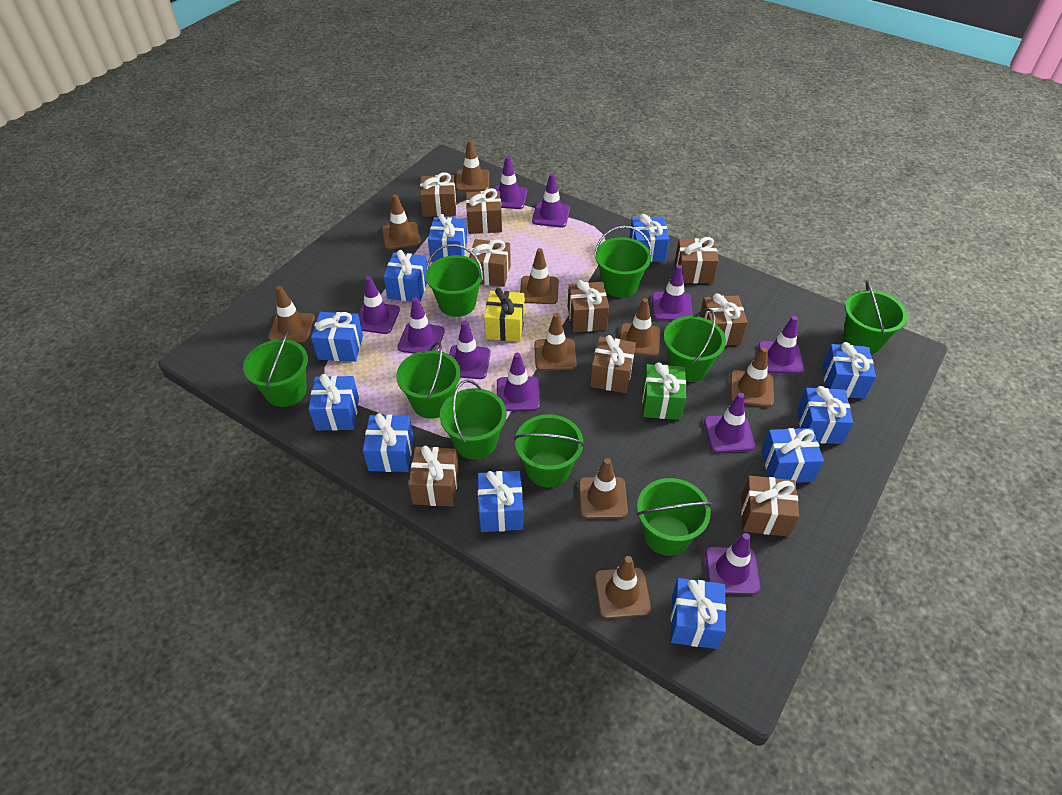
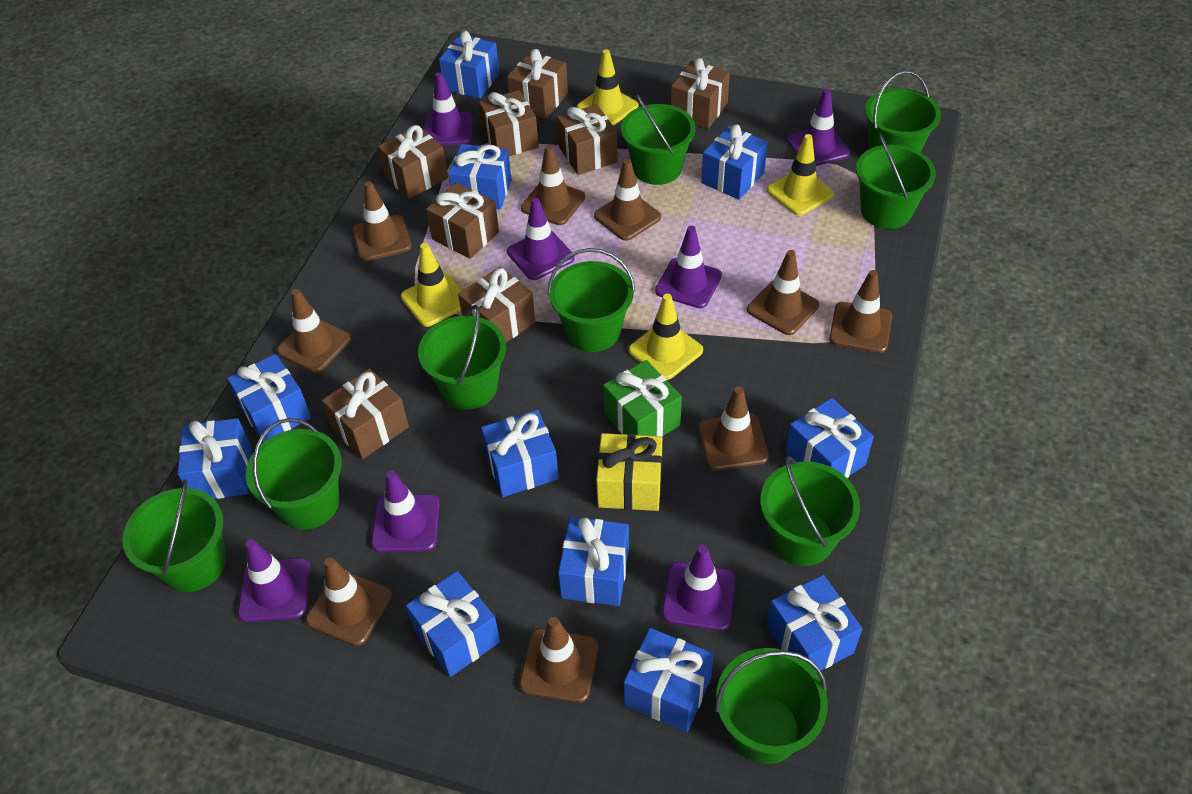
brown gift: 9 -> 8
purple traffic cone: 10 -> 7
yellow traffic cone: 0 -> 4

